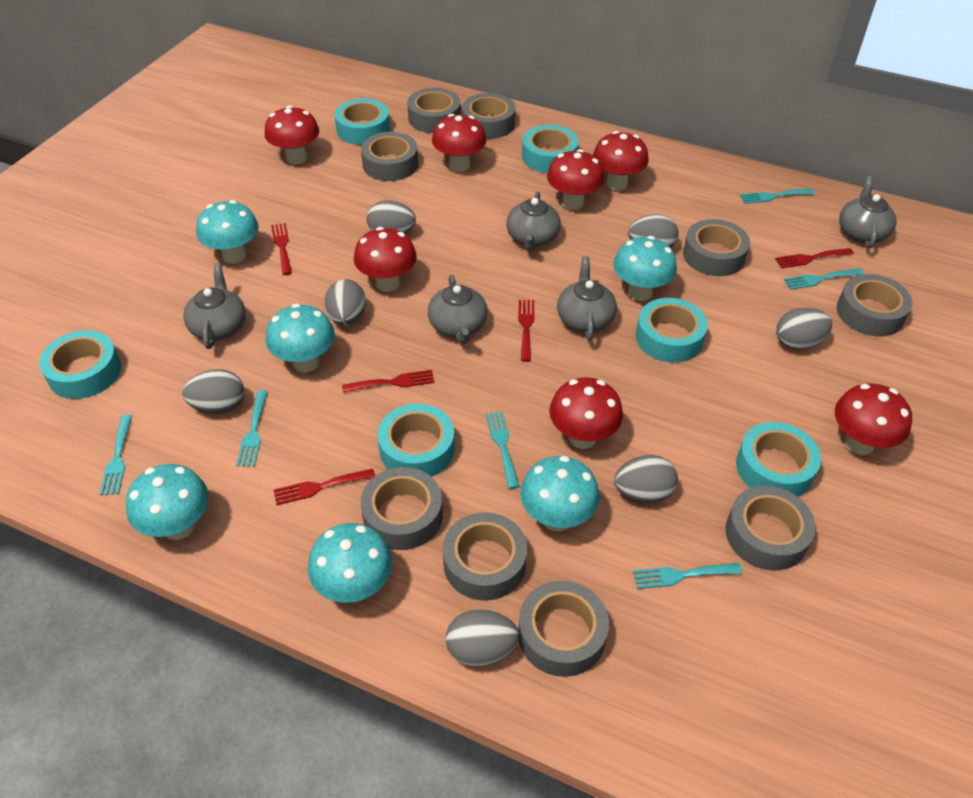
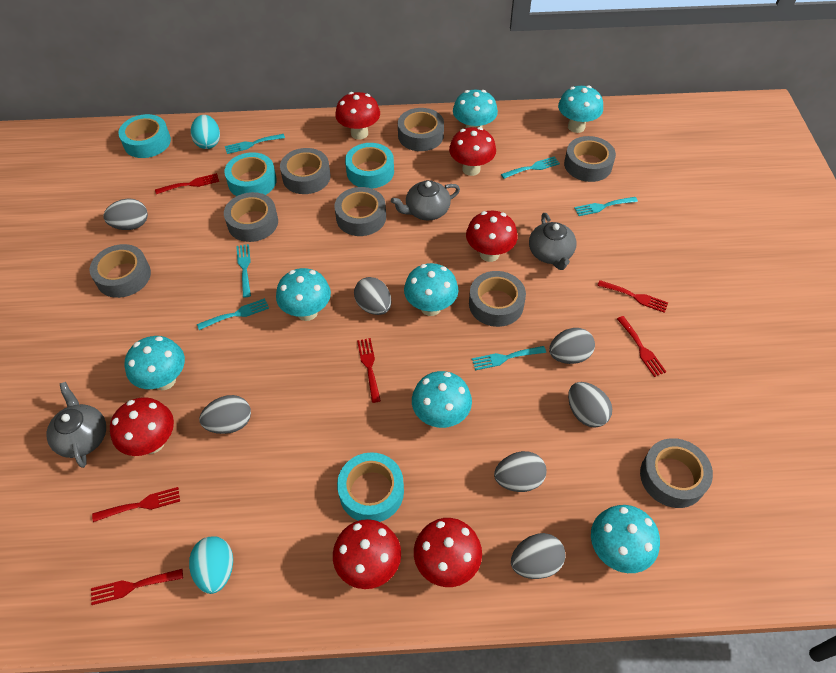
grey tape: 9 -> 8
grey teapot: 5 -> 3
red fork: 5 -> 6
red mushroom: 7 -> 6
turquoise egg: 0 -> 2
turquoise mushroom: 6 -> 7
turquoise tape: 6 -> 4

